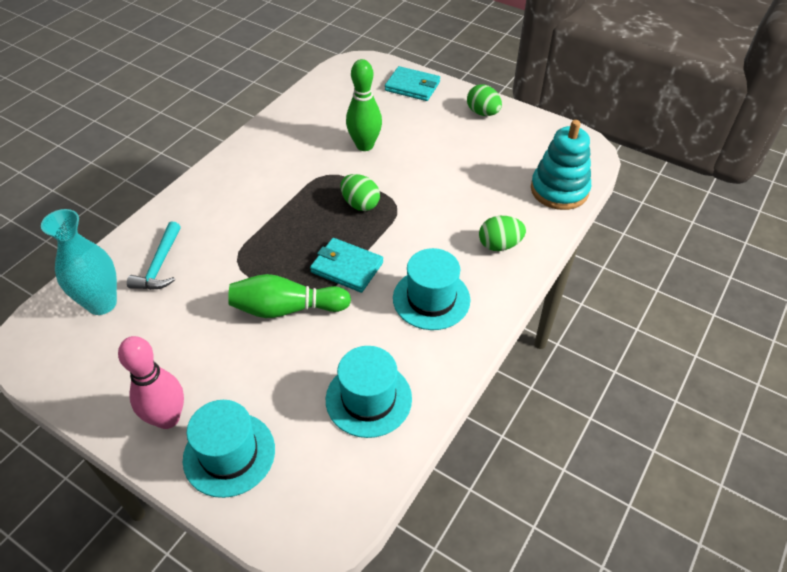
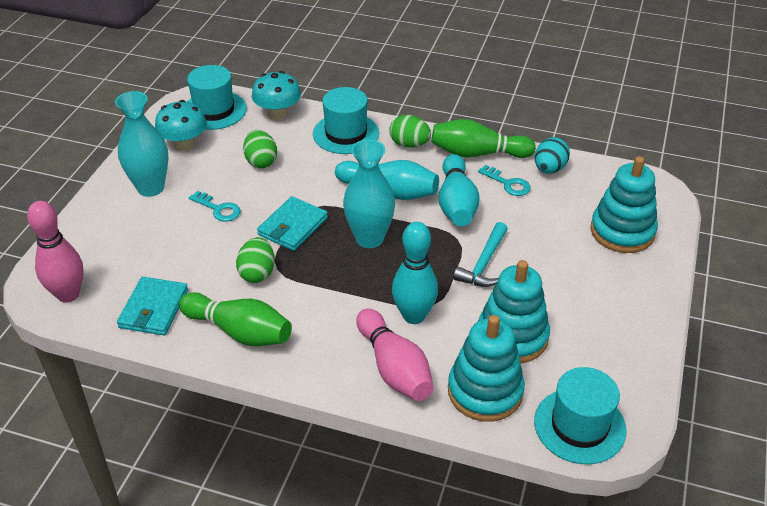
pink bowling pin: 1 -> 2
turquoise bowling pin: 0 -> 3
turquoise egg: 0 -> 1
turquoise key: 0 -> 2
turquoise mushroom: 0 -> 2
turquoise stacking toy: 1 -> 3
turquoise vase: 1 -> 2

